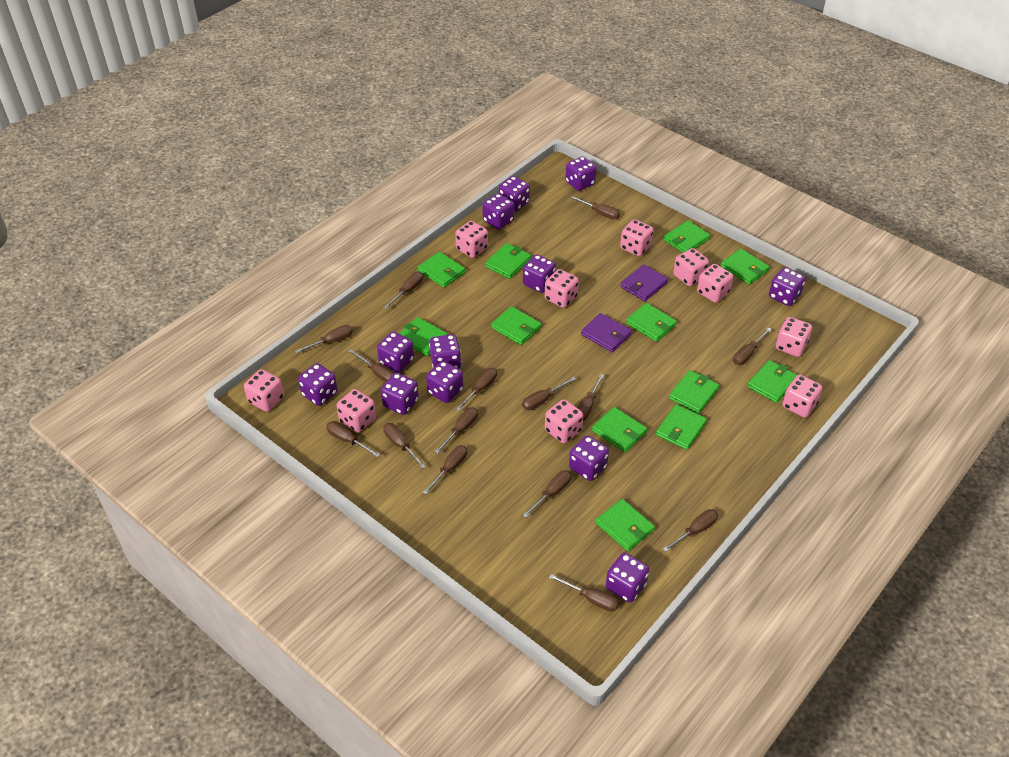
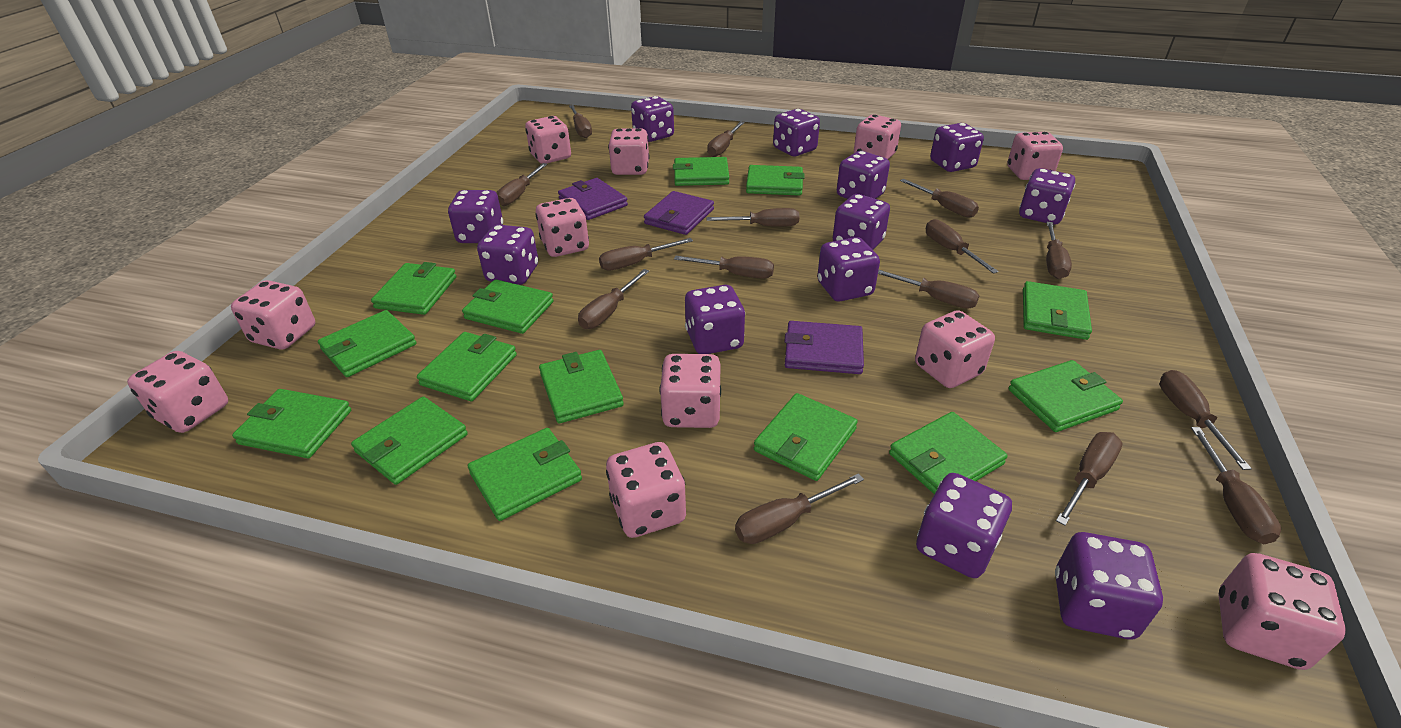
green wallet: 12 -> 14
pink dice: 10 -> 11
purple wallet: 2 -> 3

